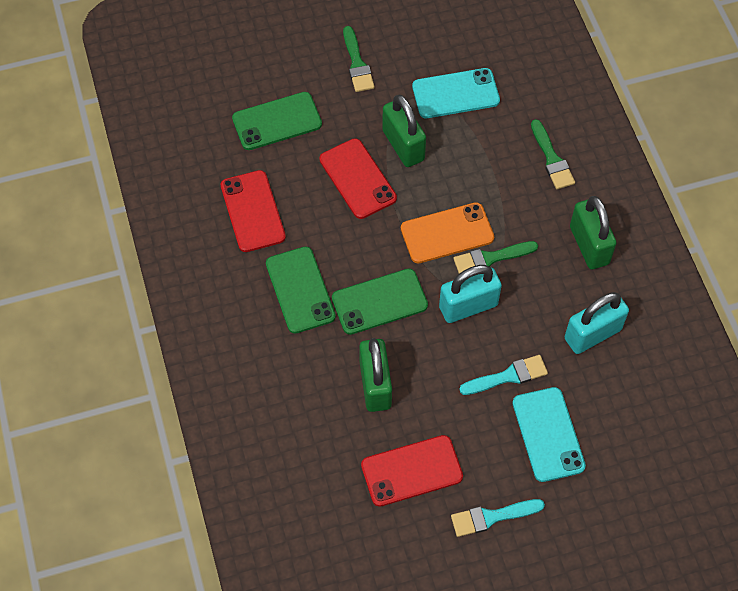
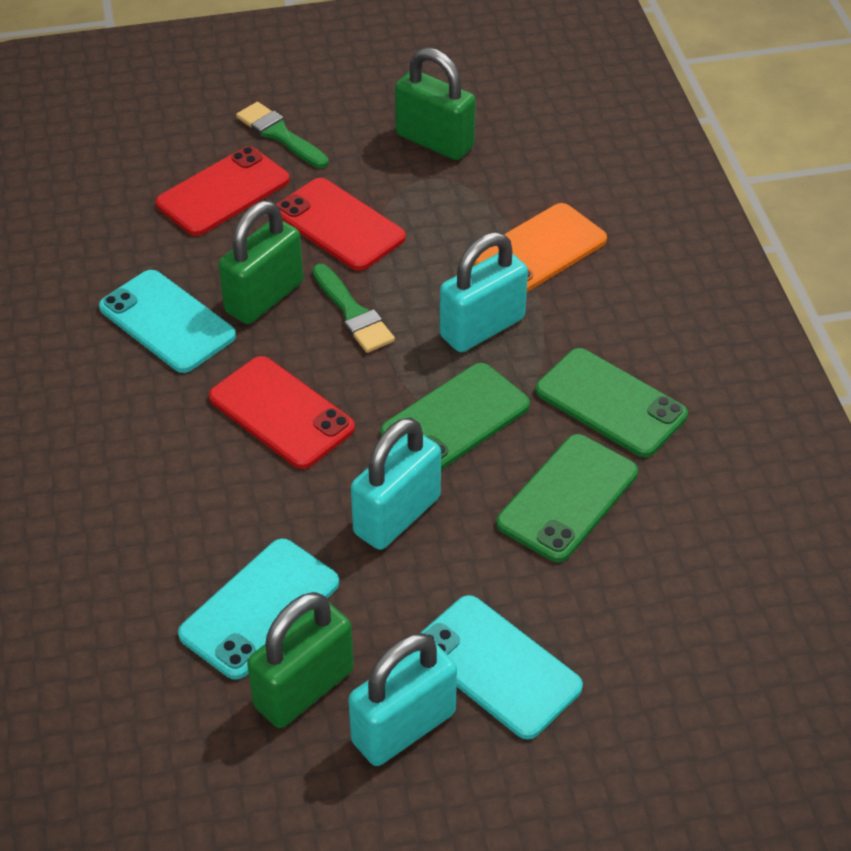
green brush: 3 -> 2
turquoise brush: 2 -> 0
turquoise padlock: 2 -> 3
turquoise phone: 2 -> 3

